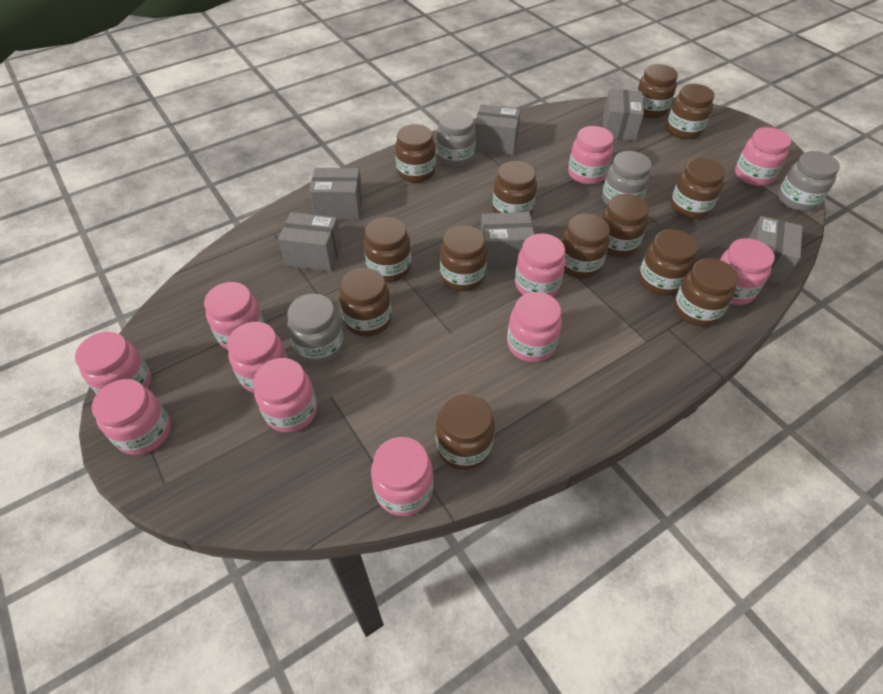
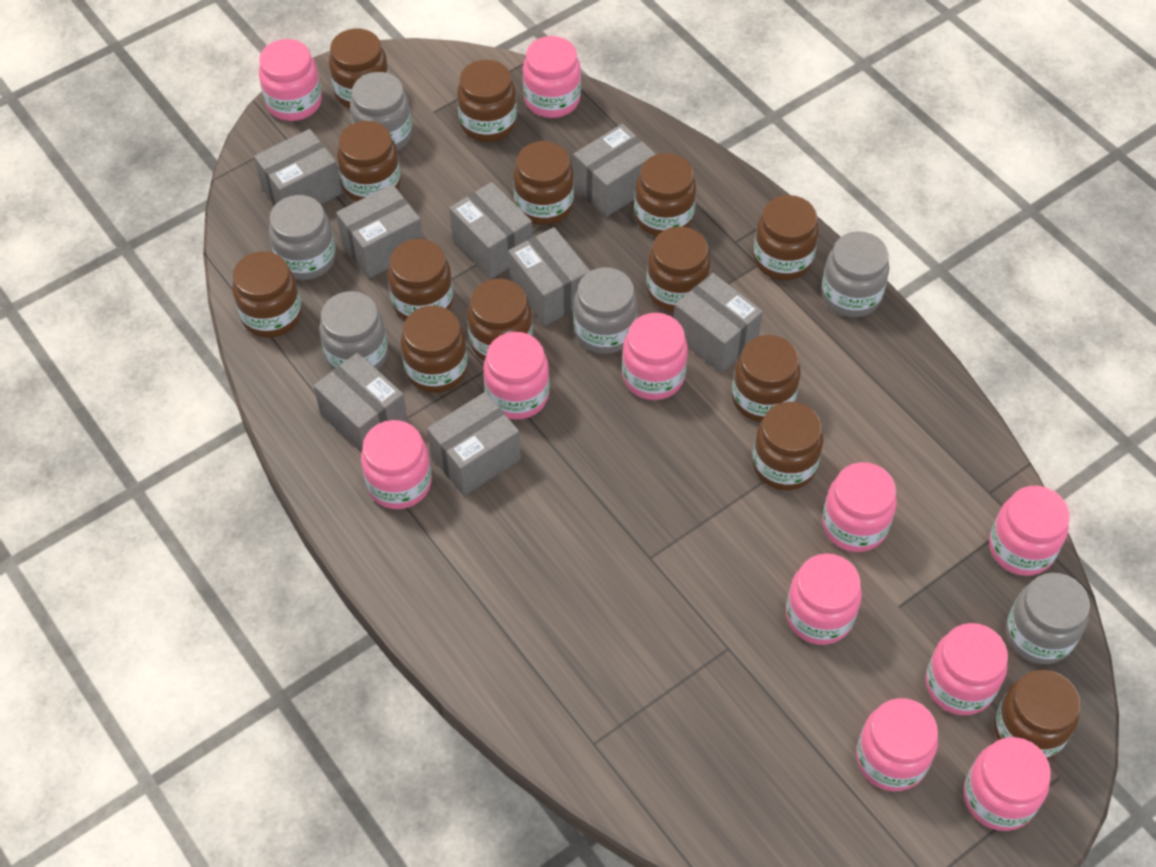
brown jar: 13 -> 14
grey box: 6 -> 8
grey jar: 4 -> 6

